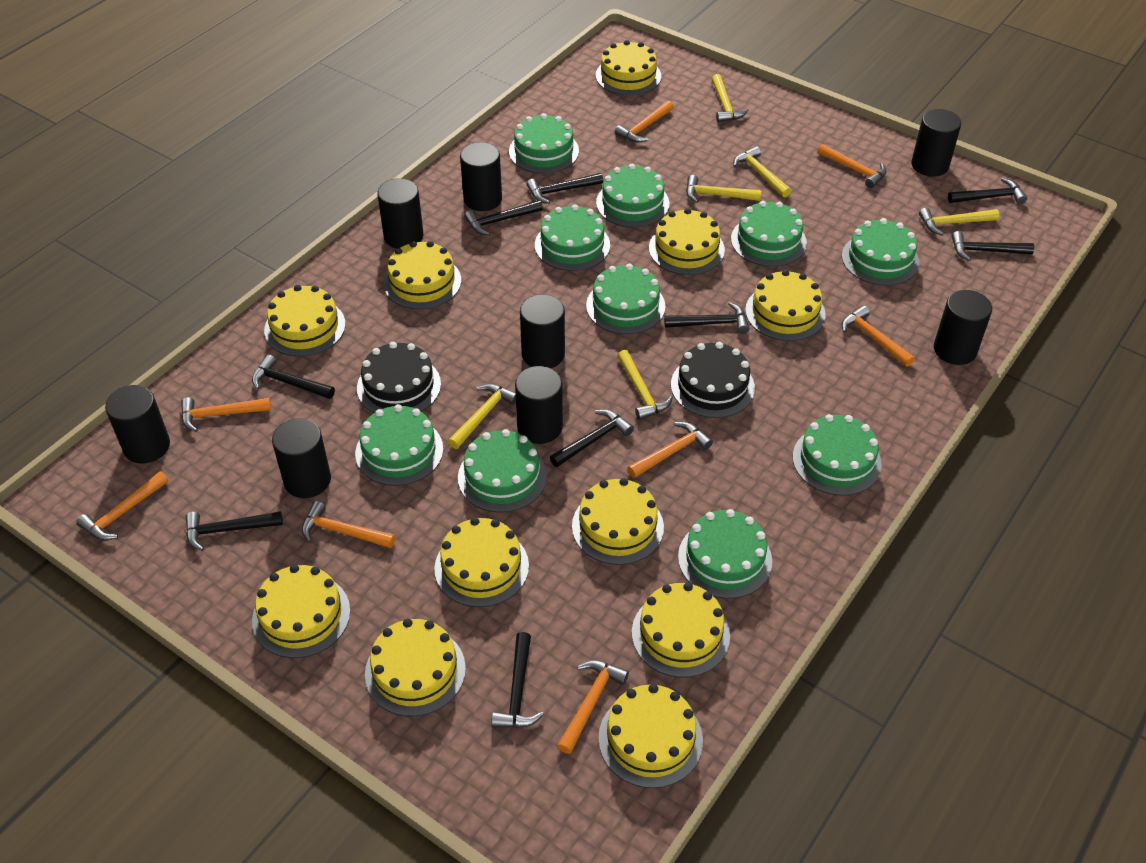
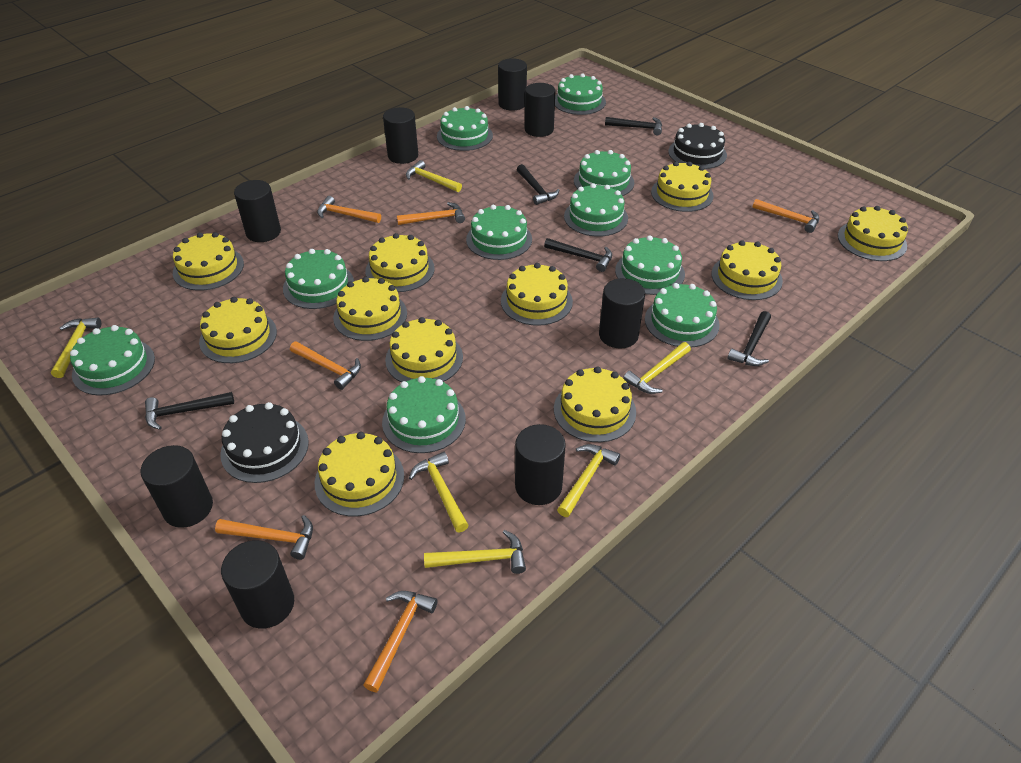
black hammer: 9 -> 5
orange hammer: 8 -> 6

